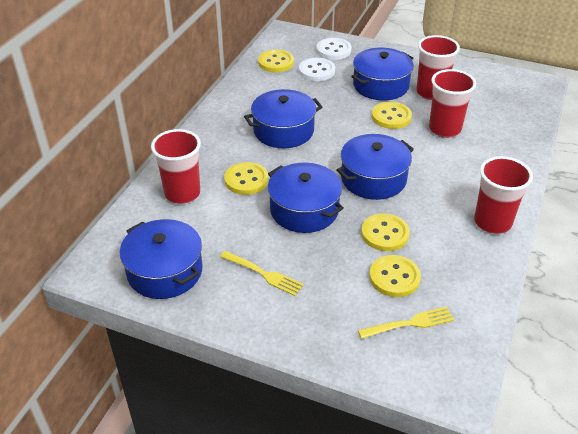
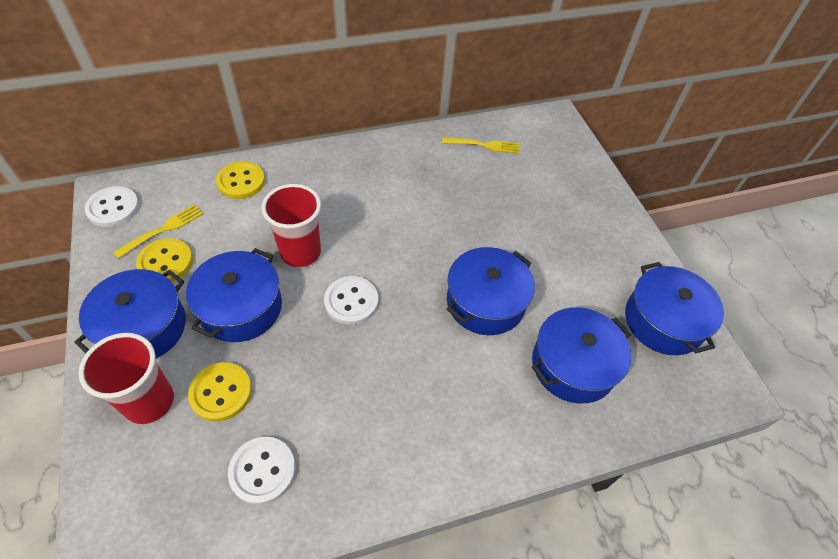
red cup: 4 -> 2
white button: 2 -> 3
yellow button: 5 -> 3

